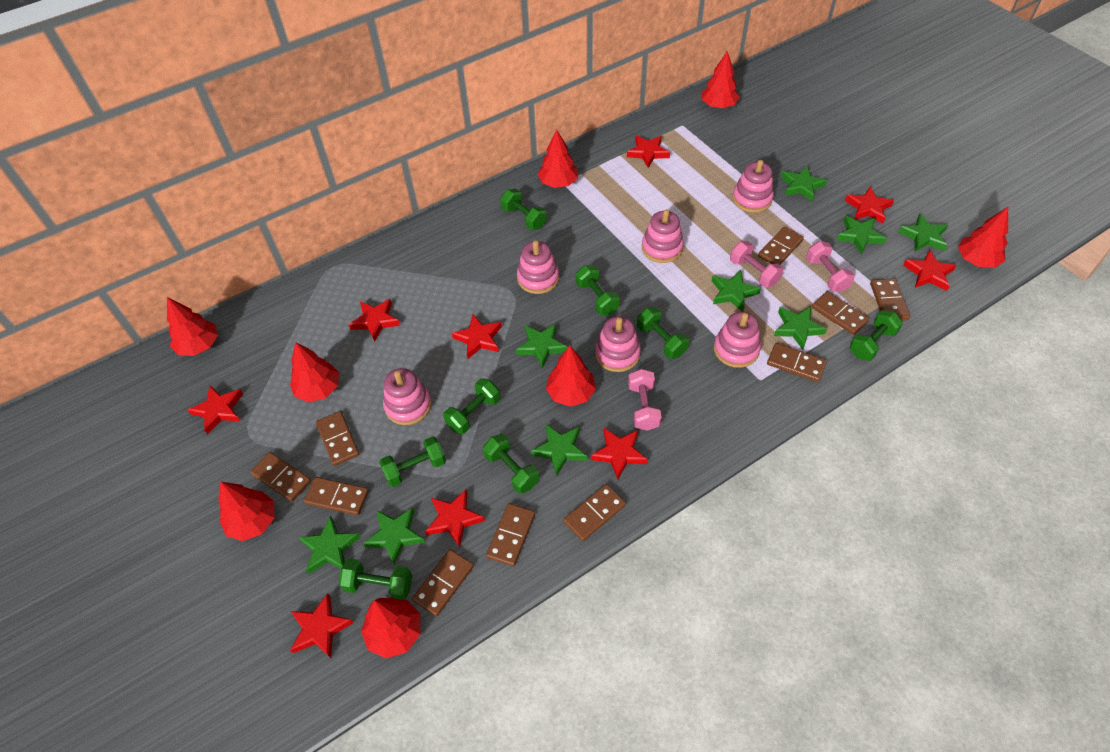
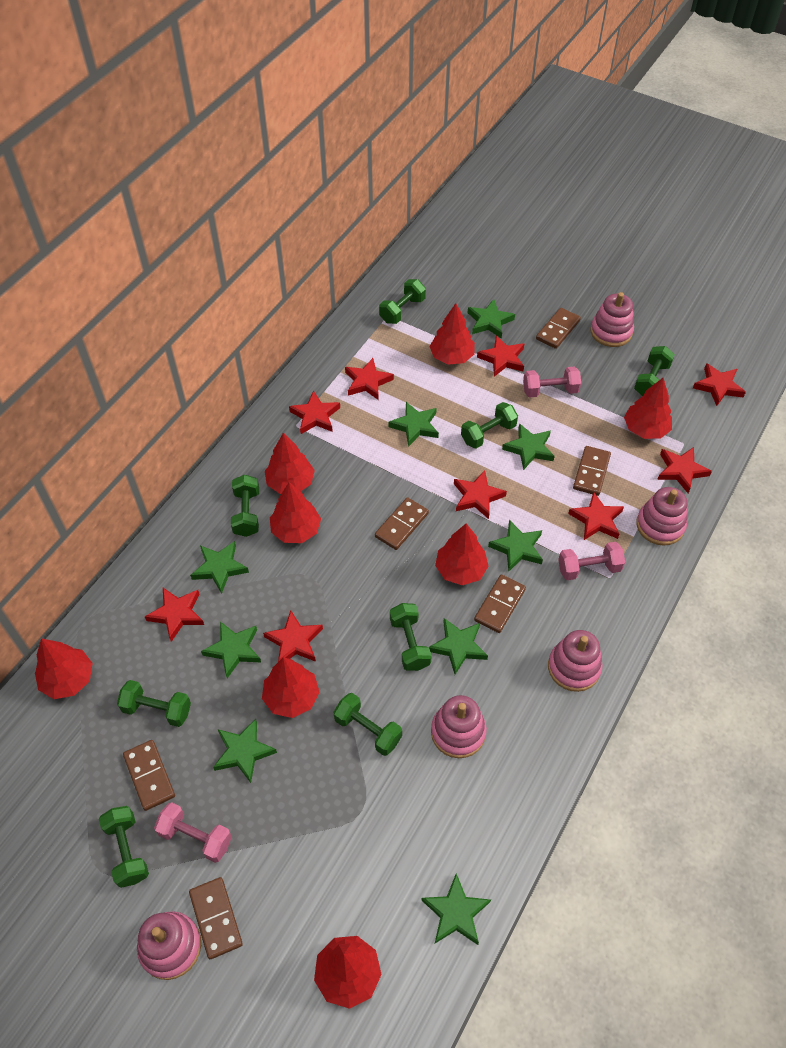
brown domino: 10 -> 6
pink stacking toy: 6 -> 5

